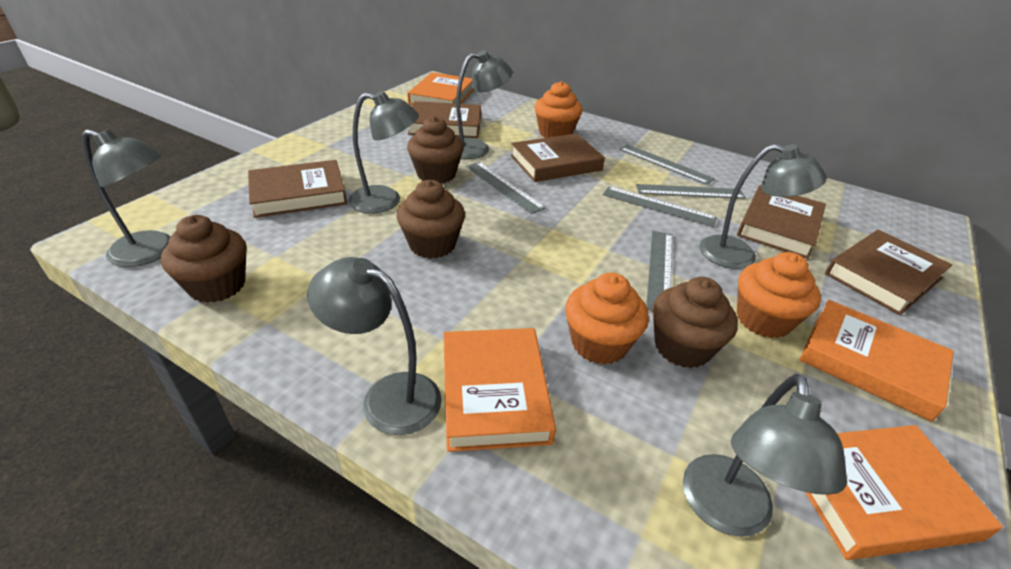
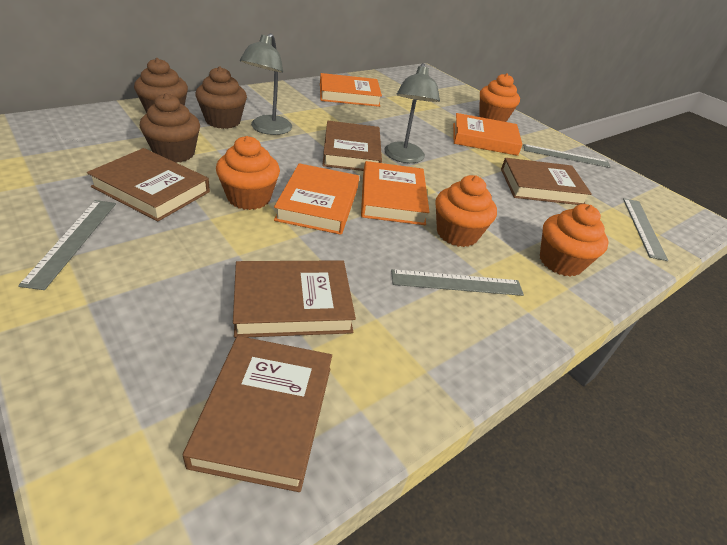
brown cupcake: 4 -> 3
grey lamp: 6 -> 2
grey ruler: 5 -> 4
orange cupcake: 3 -> 4

